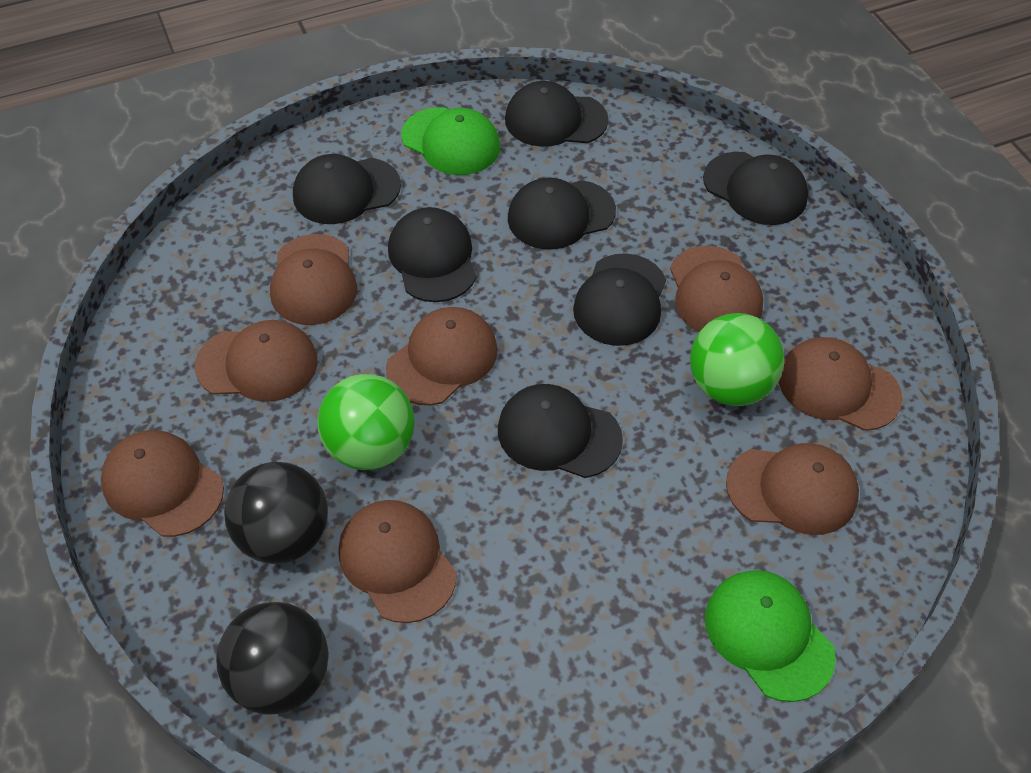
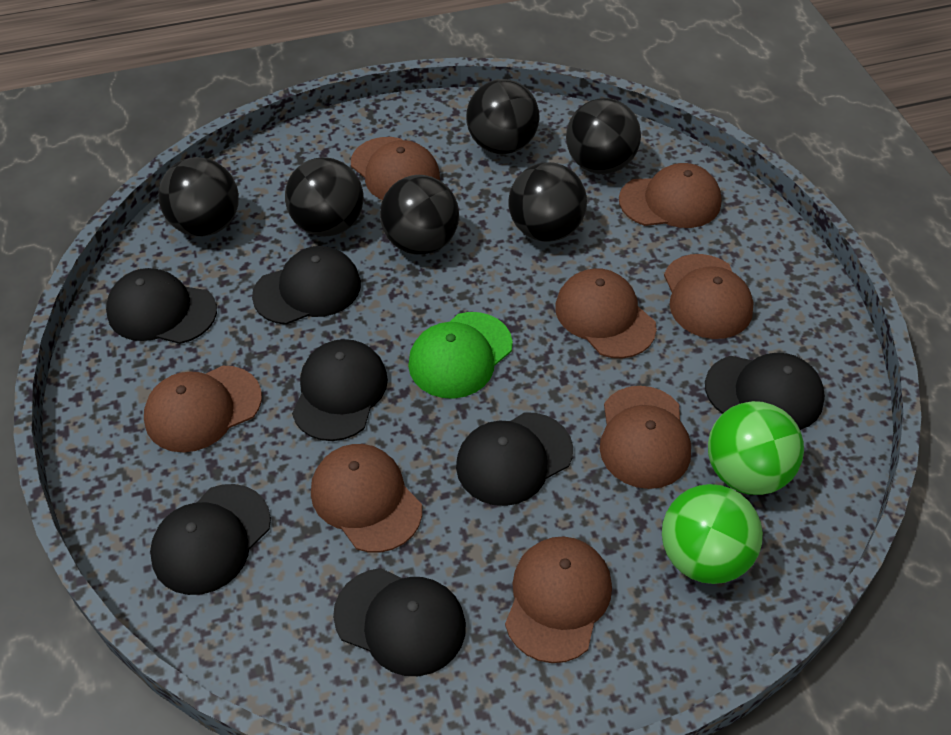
black ball: 2 -> 6
green cap: 2 -> 1

